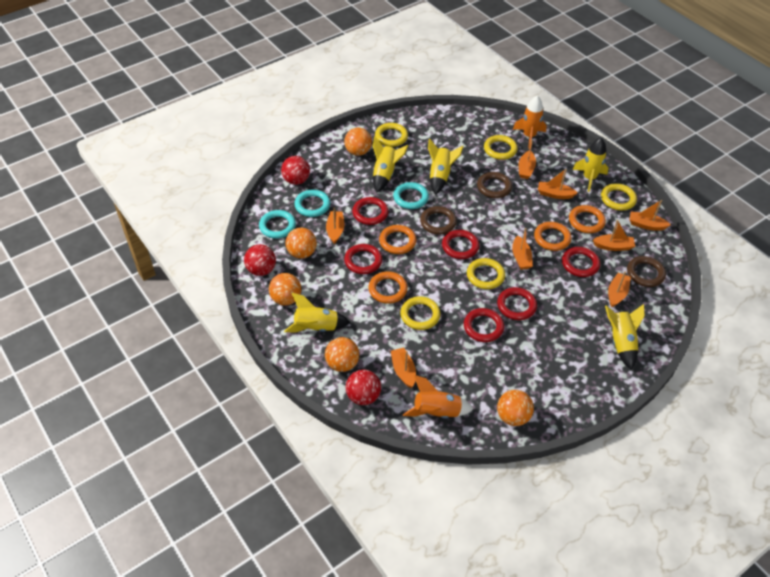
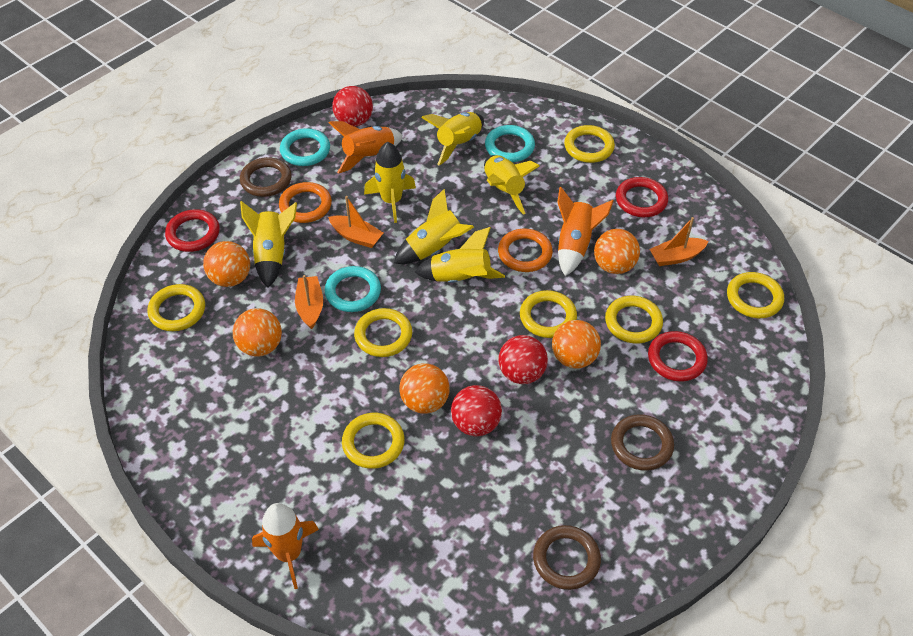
orange boat: 8 -> 3
orange ring: 4 -> 2
orange rocket: 2 -> 3
red ring: 6 -> 3
yellow ring: 5 -> 7
yellow rocket: 5 -> 6

